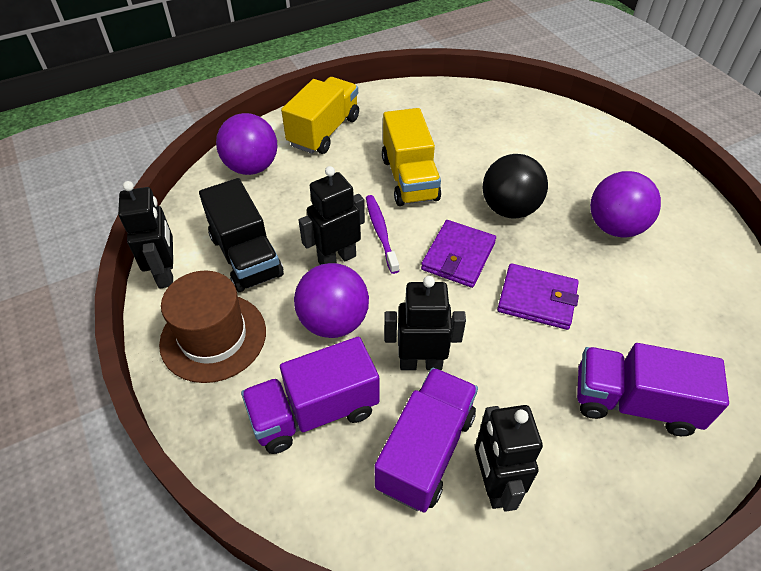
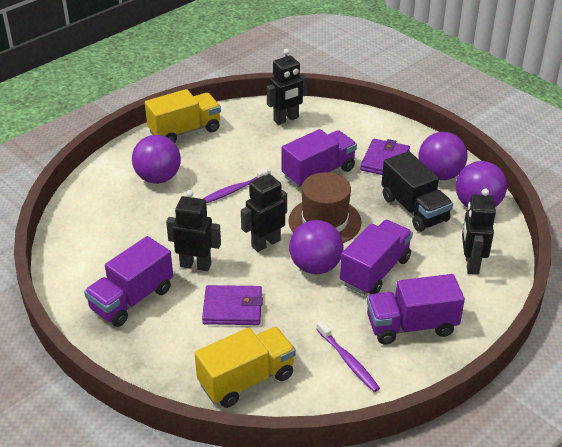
black ball: 1 -> 0
purple ball: 3 -> 4
purple toothbrush: 1 -> 2
purple truck: 3 -> 4

